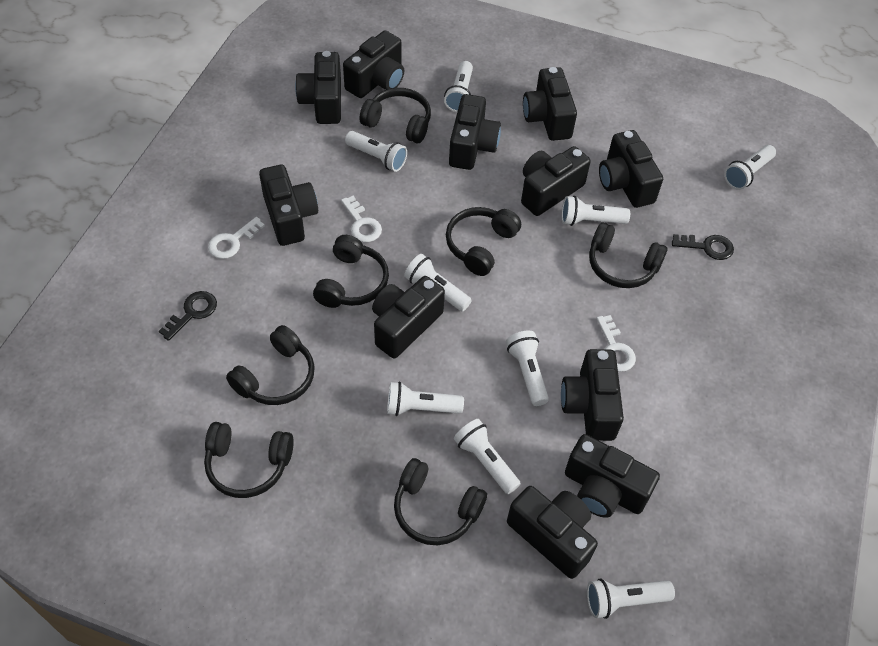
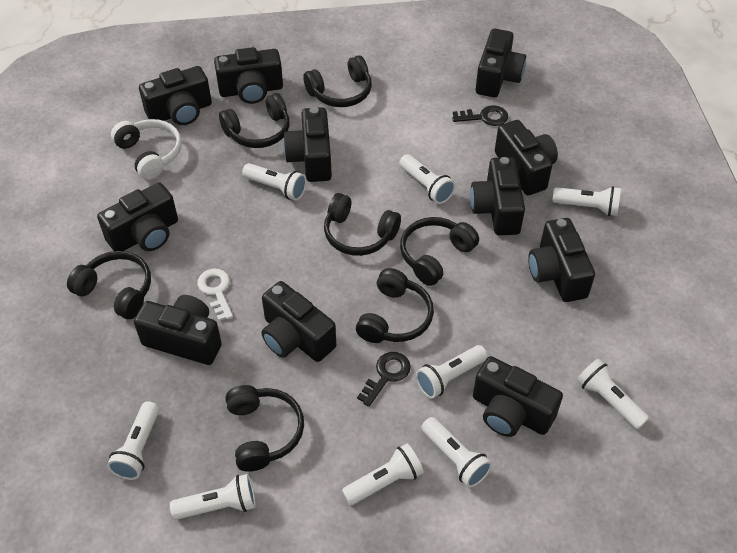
white headphones: 0 -> 1
white key: 3 -> 1

